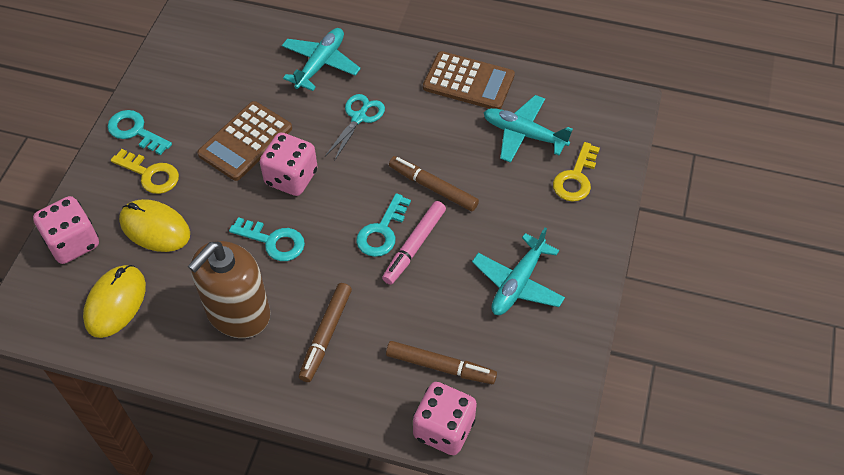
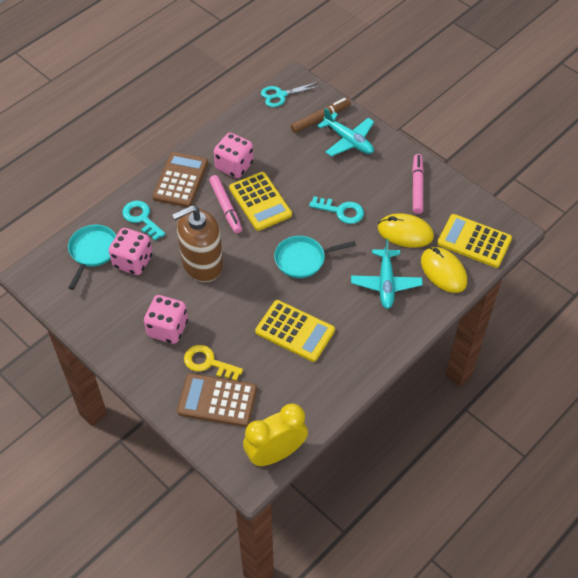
brown marker: 3 -> 1
pink marker: 1 -> 2
turquoise key: 3 -> 2
turquoise pan: 0 -> 2
turquoise plane: 3 -> 2
yellow calculator: 0 -> 3
yellow clock: 0 -> 1
yellow key: 2 -> 1

